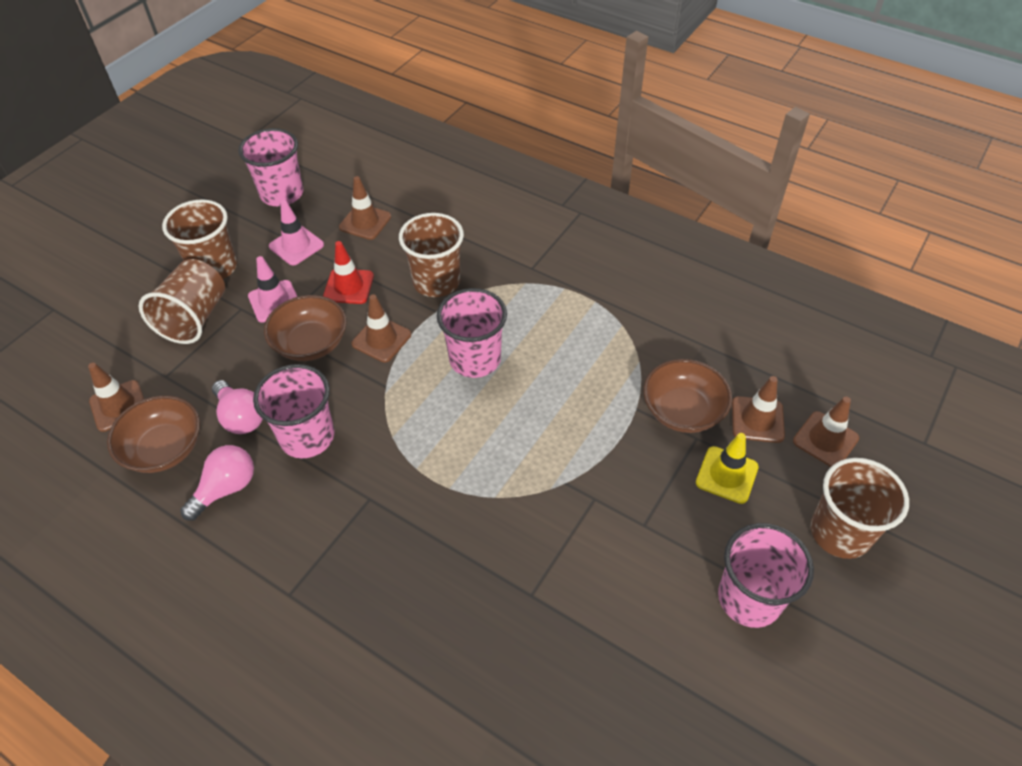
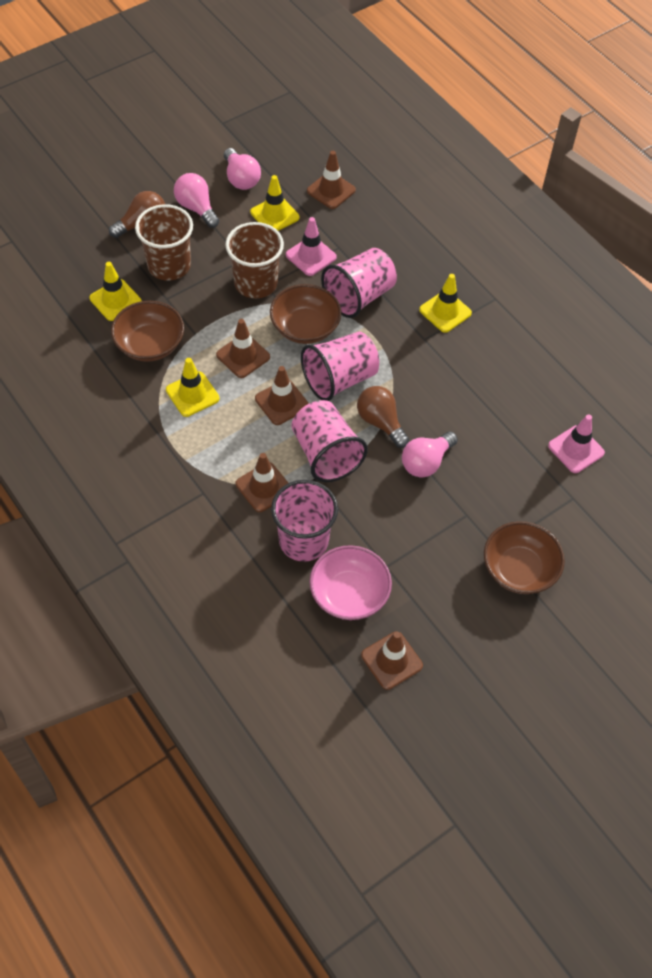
brown cup: 4 -> 2
brown light bulb: 0 -> 2
pink bowl: 0 -> 1
pink light bulb: 2 -> 3
red traffic cone: 1 -> 0
yellow traffic cone: 1 -> 4

